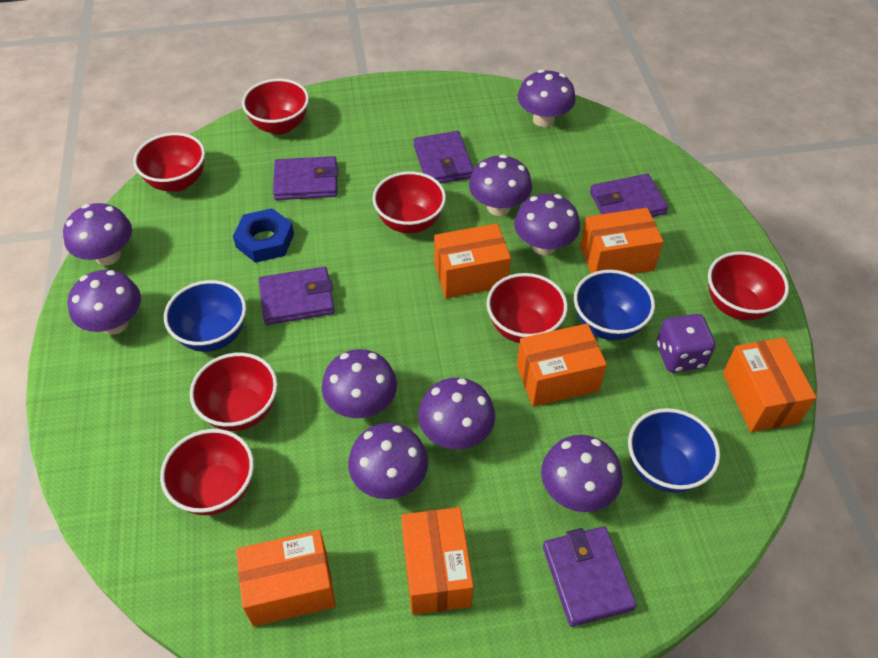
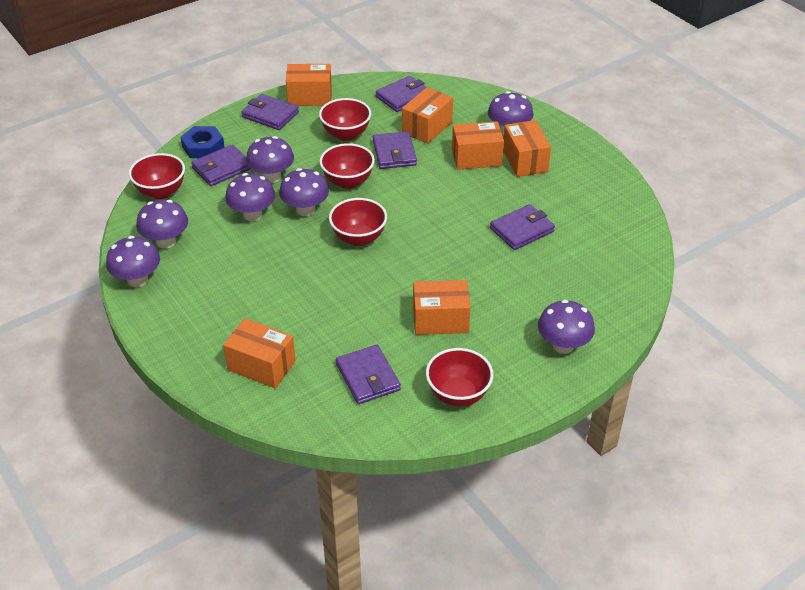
blue bowl: 3 -> 0
purple dice: 1 -> 0
purple mushroom: 9 -> 7
purple wallet: 5 -> 6
red bowl: 7 -> 5

